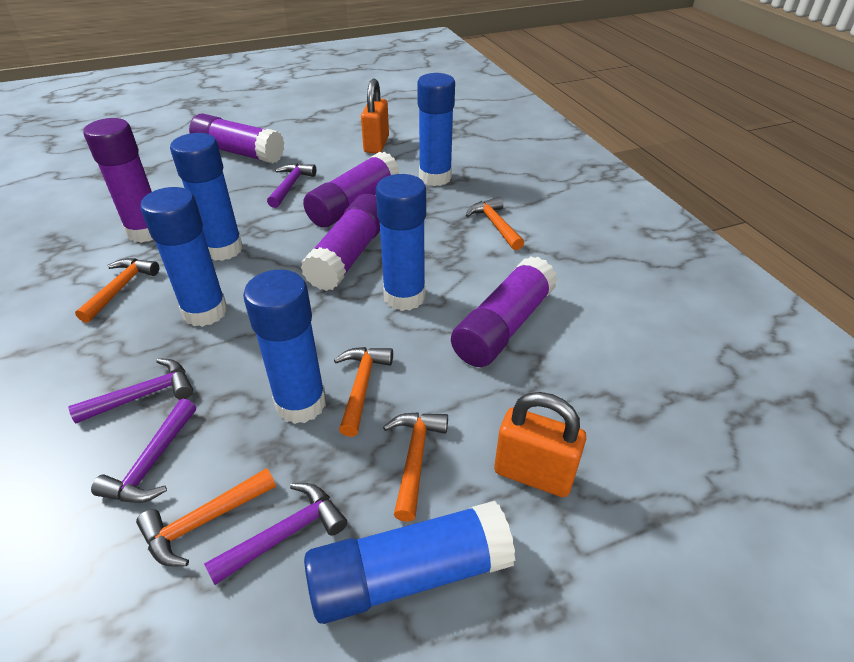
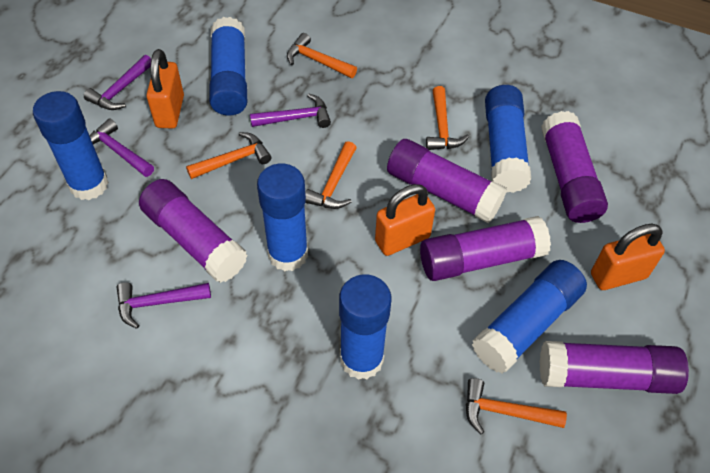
orange padlock: 2 -> 3

